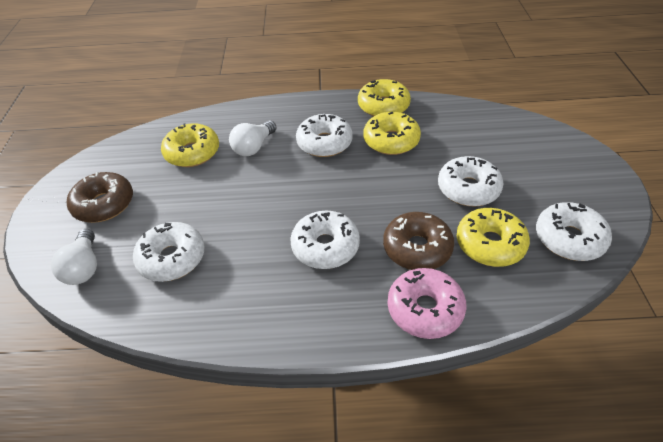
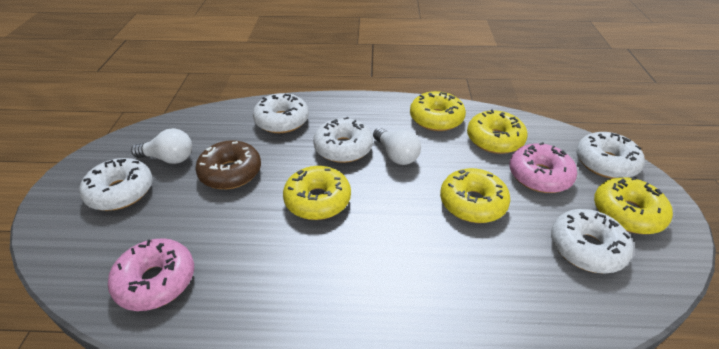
brown donut: 2 -> 1
pink donut: 1 -> 2
yellow donut: 4 -> 5

